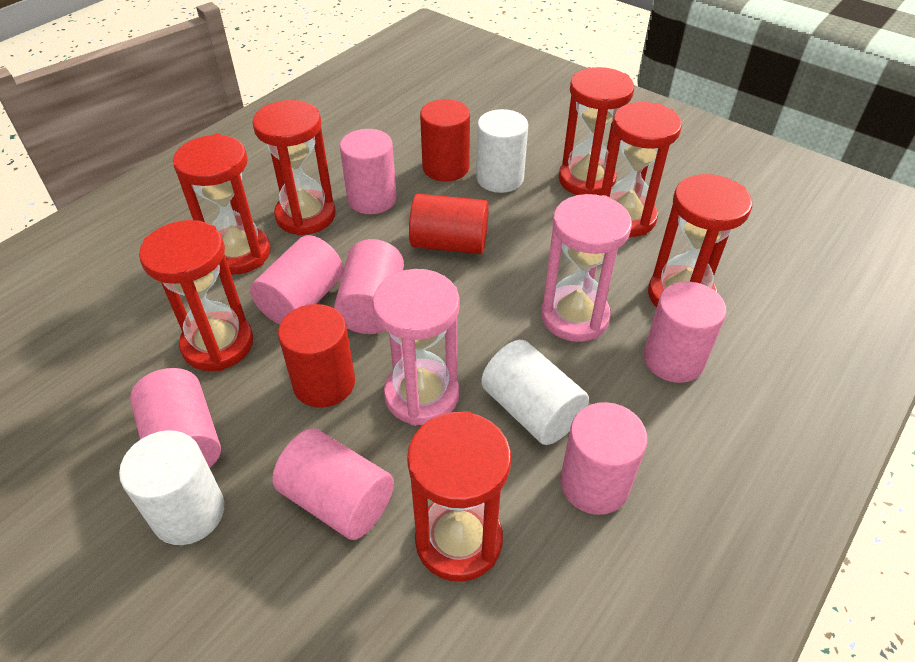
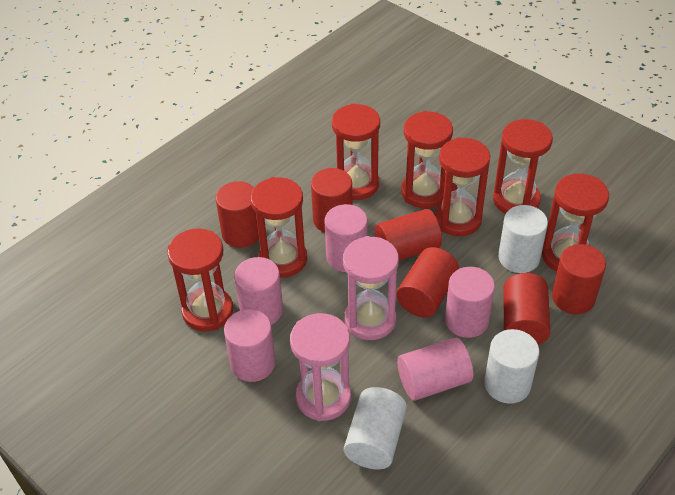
pink cylinder: 7 -> 5
red cylinder: 3 -> 6

